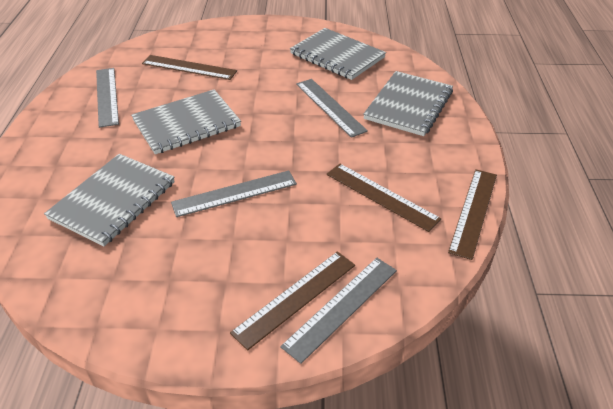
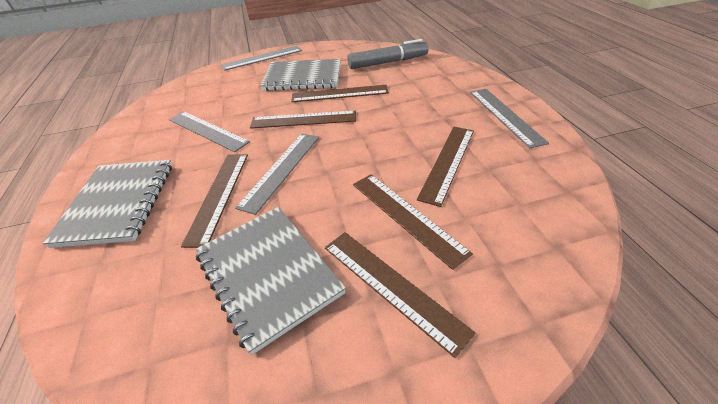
brown ruler: 4 -> 6
grey marker: 0 -> 1
grey notebook: 4 -> 3

